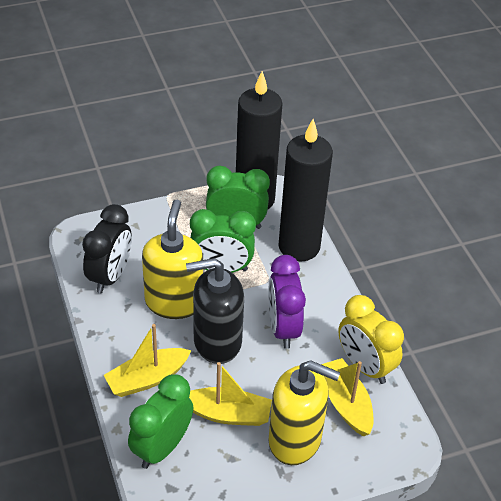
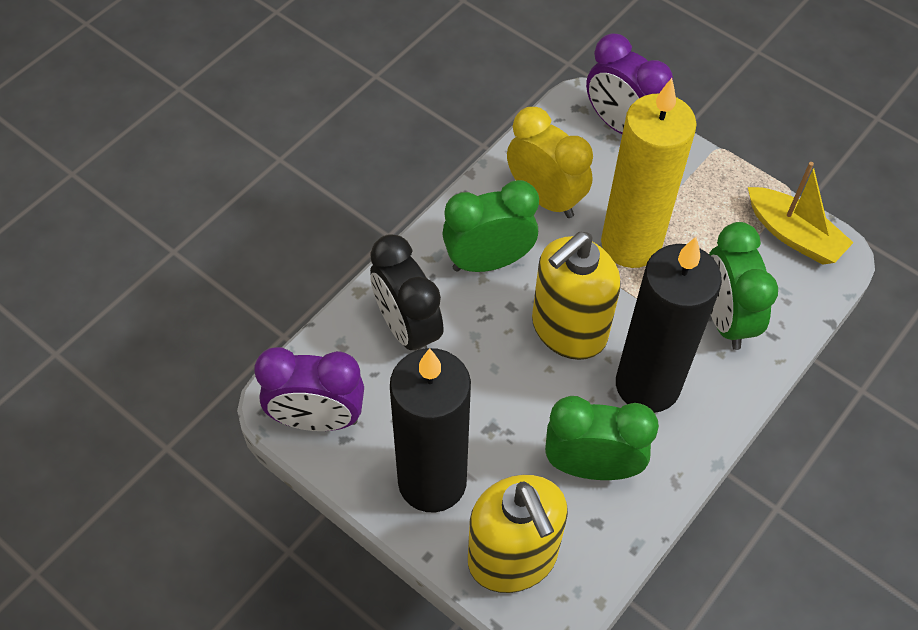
black soap dispenser: 1 -> 0
purple clock: 1 -> 2
yellow boat: 3 -> 1
yellow candle: 0 -> 1

